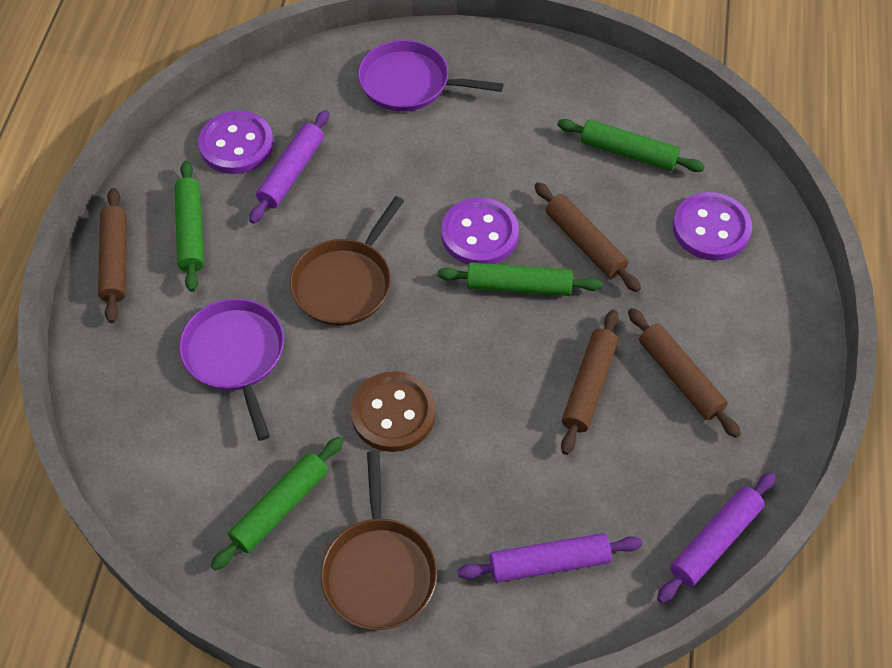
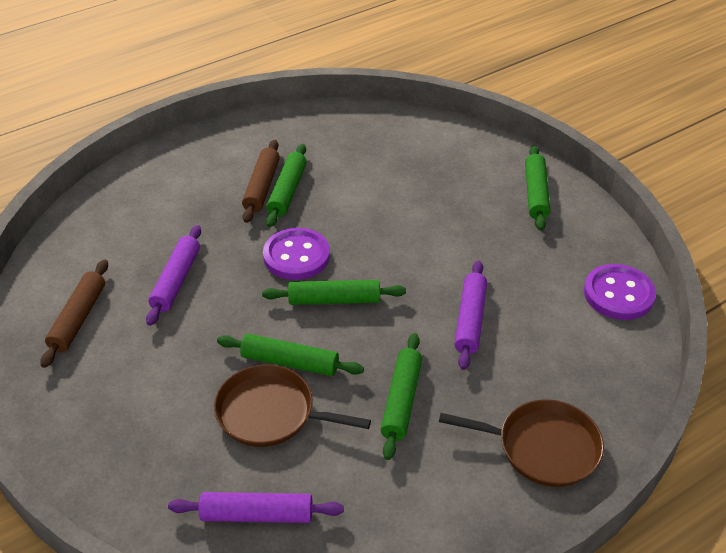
brown button: 1 -> 0
brown rolling pin: 4 -> 2
green rolling pin: 4 -> 5
purple button: 3 -> 2
purple pan: 2 -> 0

